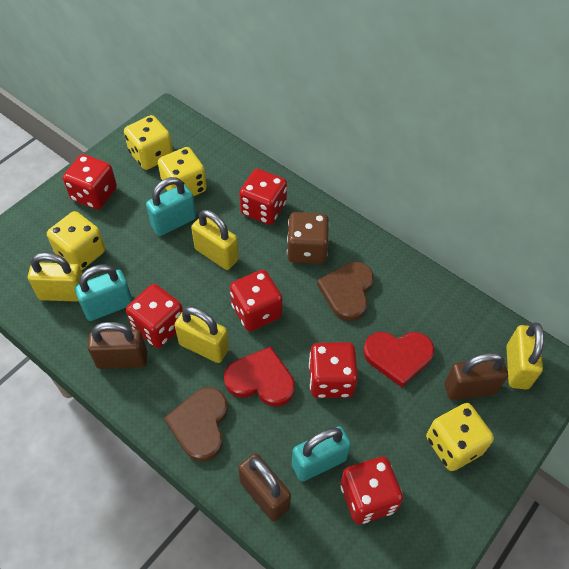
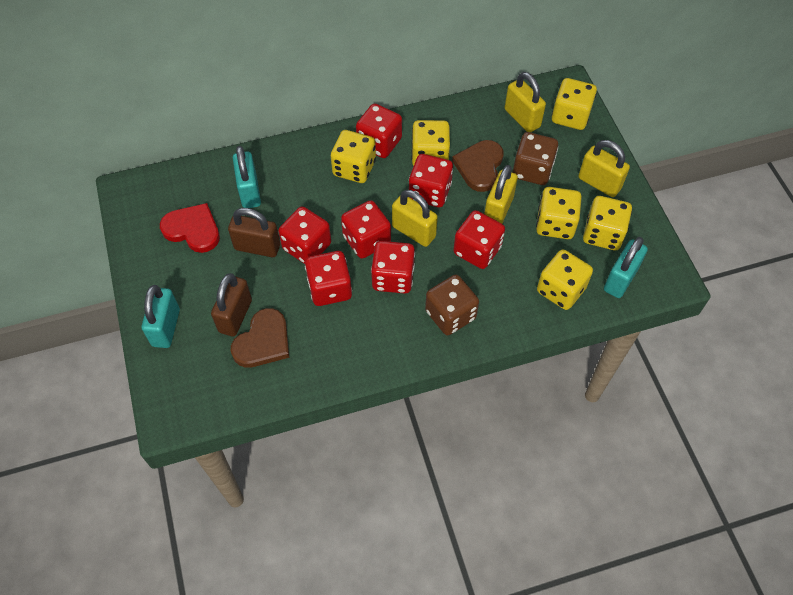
brown dice: 1 -> 2
brown padlock: 3 -> 2
red dice: 6 -> 7
red heart: 2 -> 1
yellow dice: 4 -> 6

